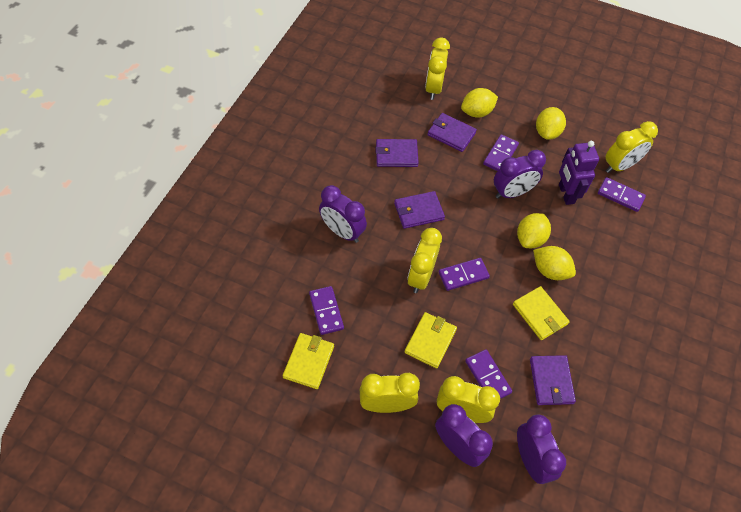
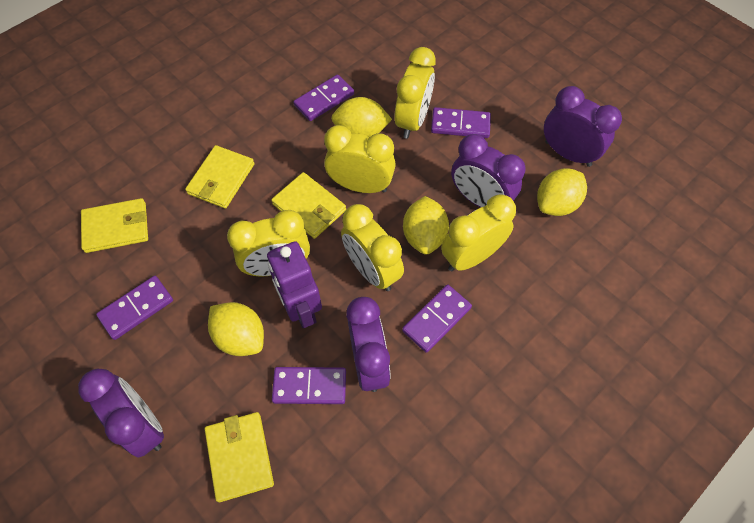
purple wallet: 4 -> 0
yellow wallet: 3 -> 4

